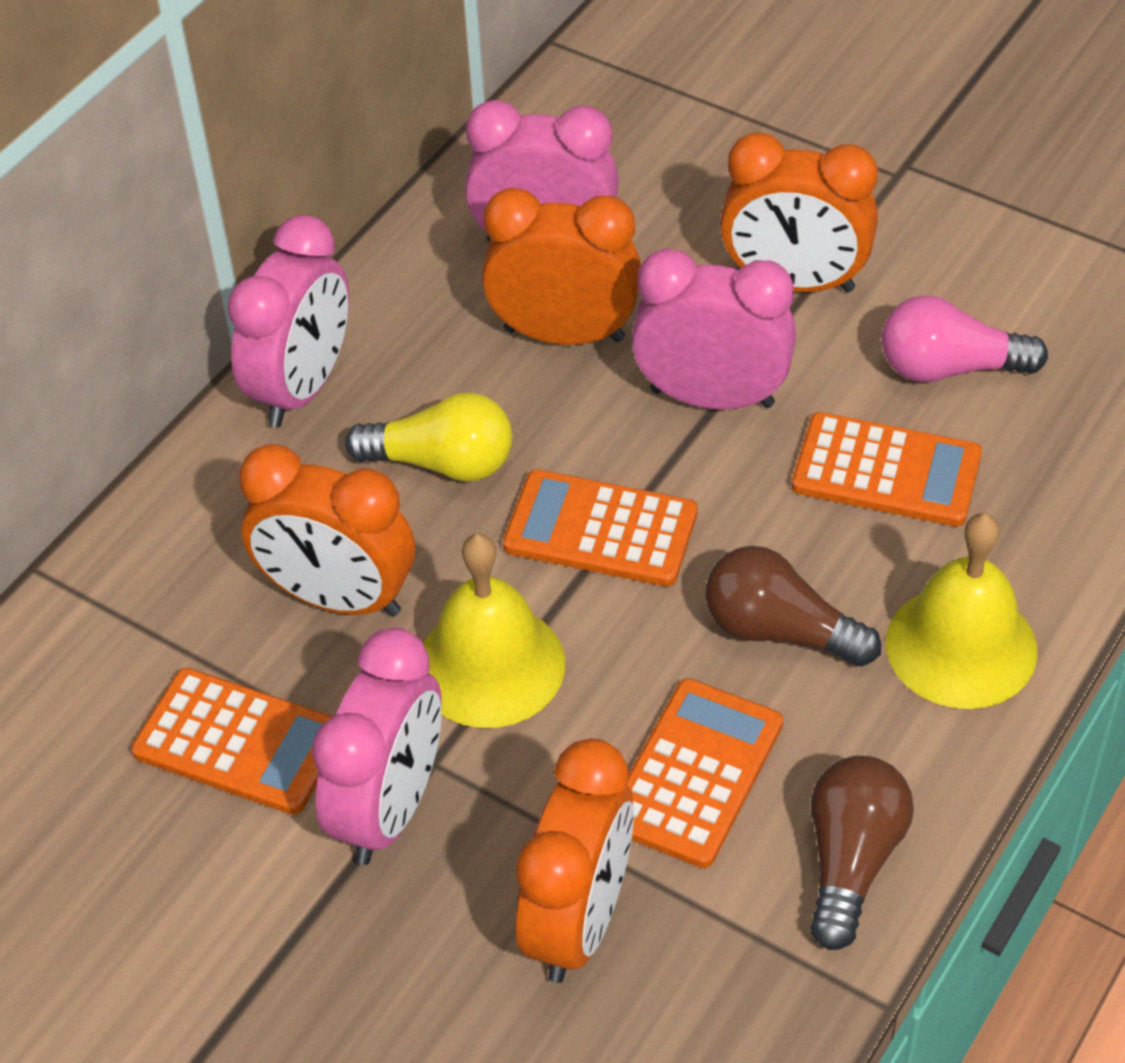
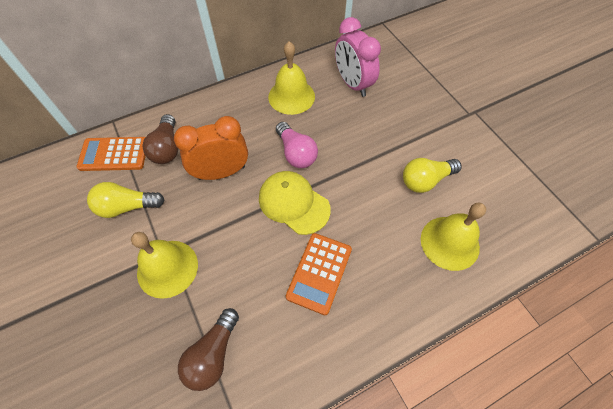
orange calculator: 4 -> 2
orange clock: 4 -> 1
pink clock: 4 -> 1
yellow bell: 2 -> 3
yellow cap: 0 -> 1
yellow light bulb: 1 -> 2

